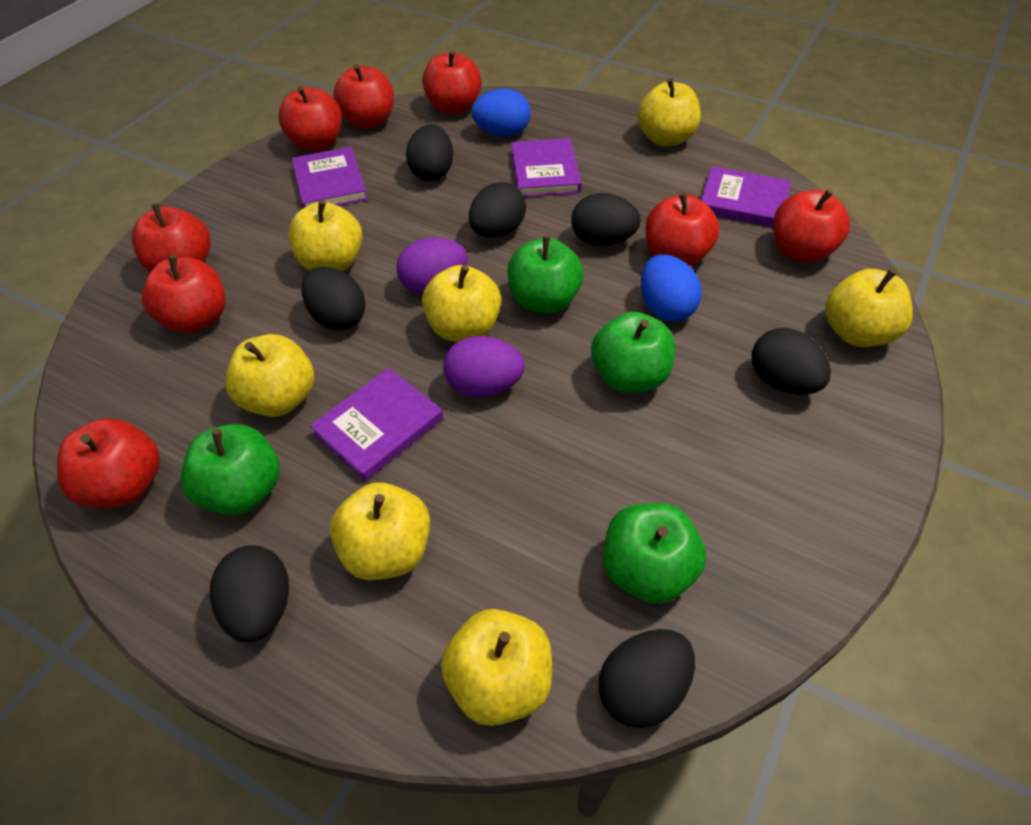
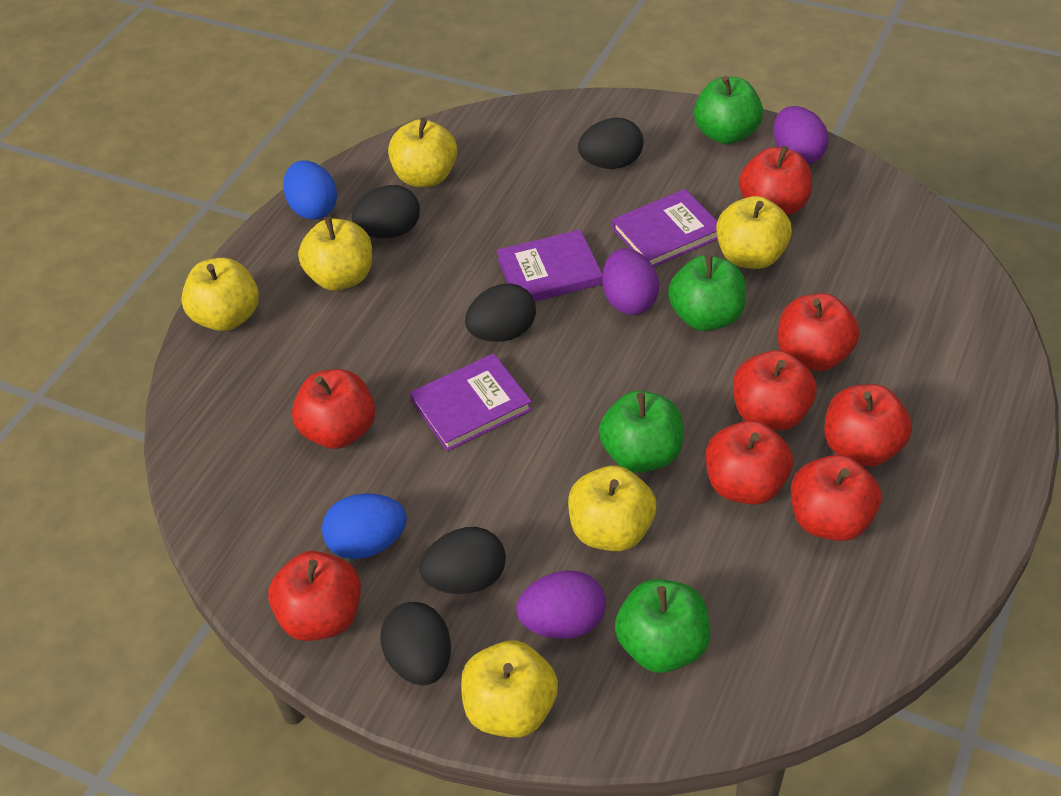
black egg: 7 -> 5
purple book: 4 -> 3
purple egg: 2 -> 3
yellow apple: 7 -> 6

